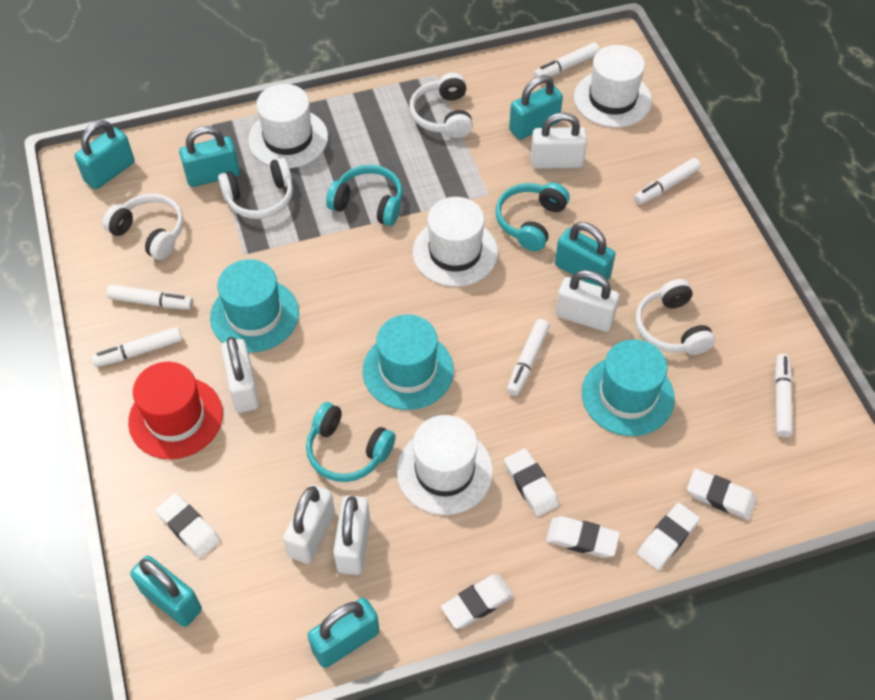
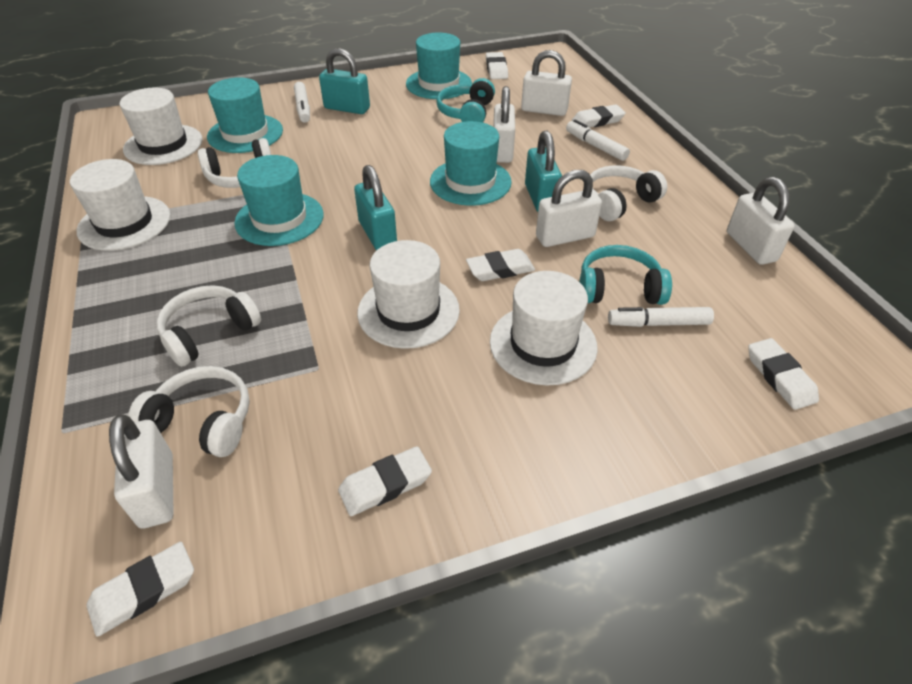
red hat: 1 -> 0
turquoise hat: 3 -> 4
turquoise headphones: 3 -> 2
turquoise padlock: 6 -> 3
white marker: 6 -> 3

